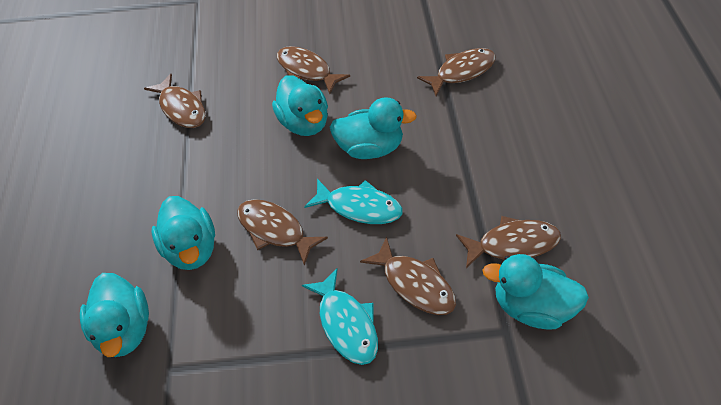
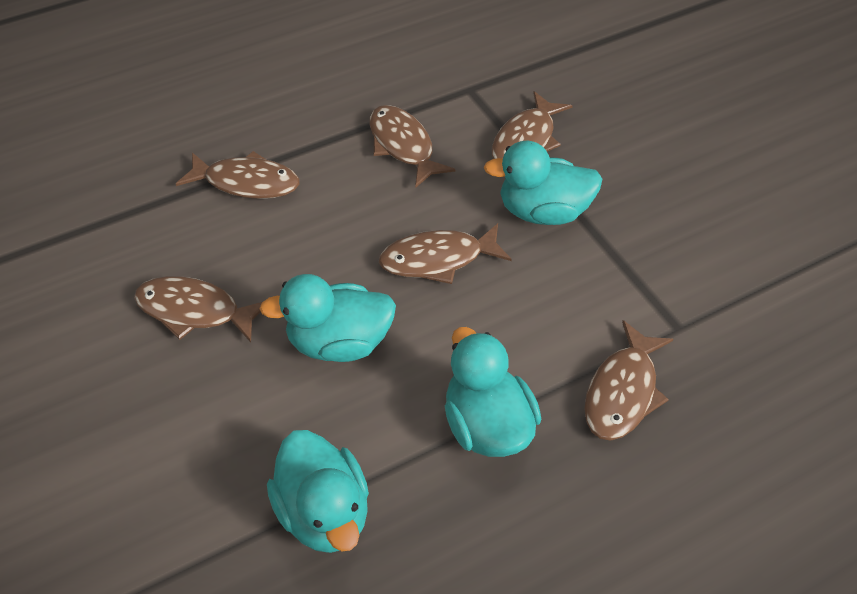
turquoise duck: 5 -> 4
turquoise fish: 2 -> 0

